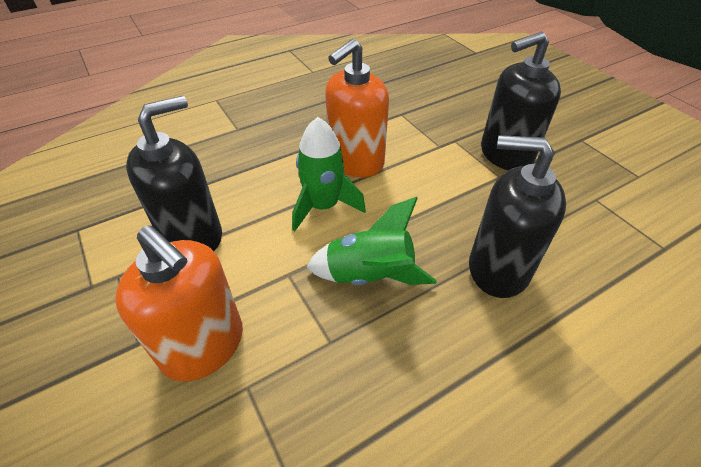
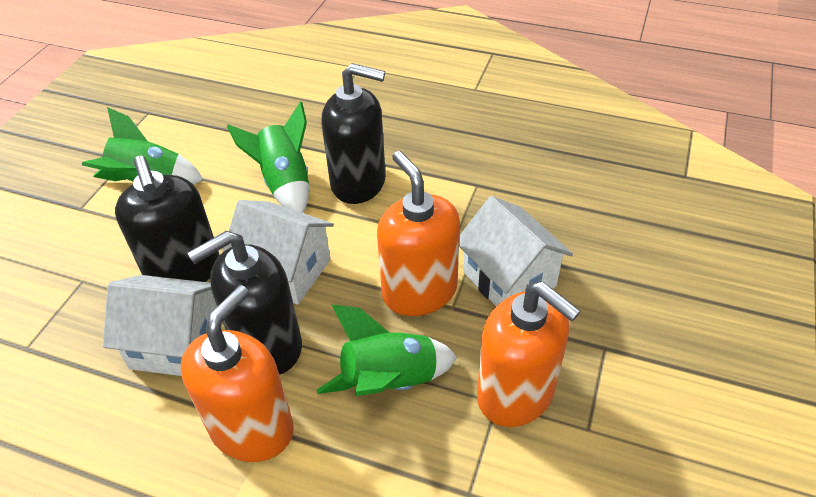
green rocket: 2 -> 3
orange soap dispenser: 2 -> 3
white house: 0 -> 3

